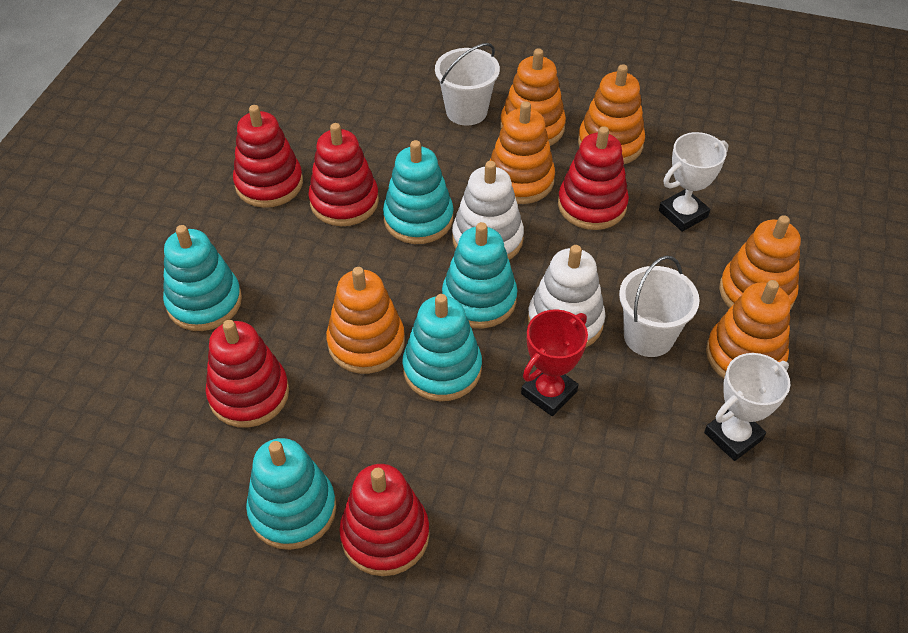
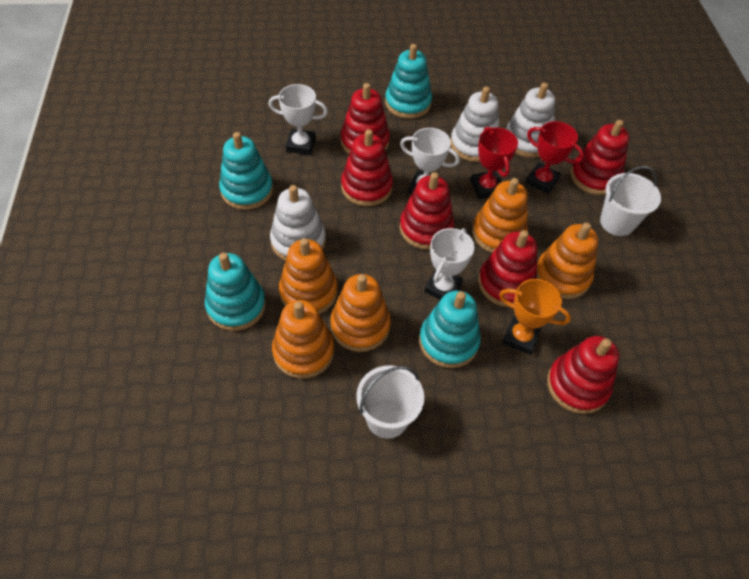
orange stacking toy: 6 -> 5
orange trophy: 0 -> 1
red stacking toy: 5 -> 6
red trophy: 1 -> 2
turquoise stacking toy: 5 -> 4
white stacking toy: 2 -> 3
white trophy: 2 -> 3

